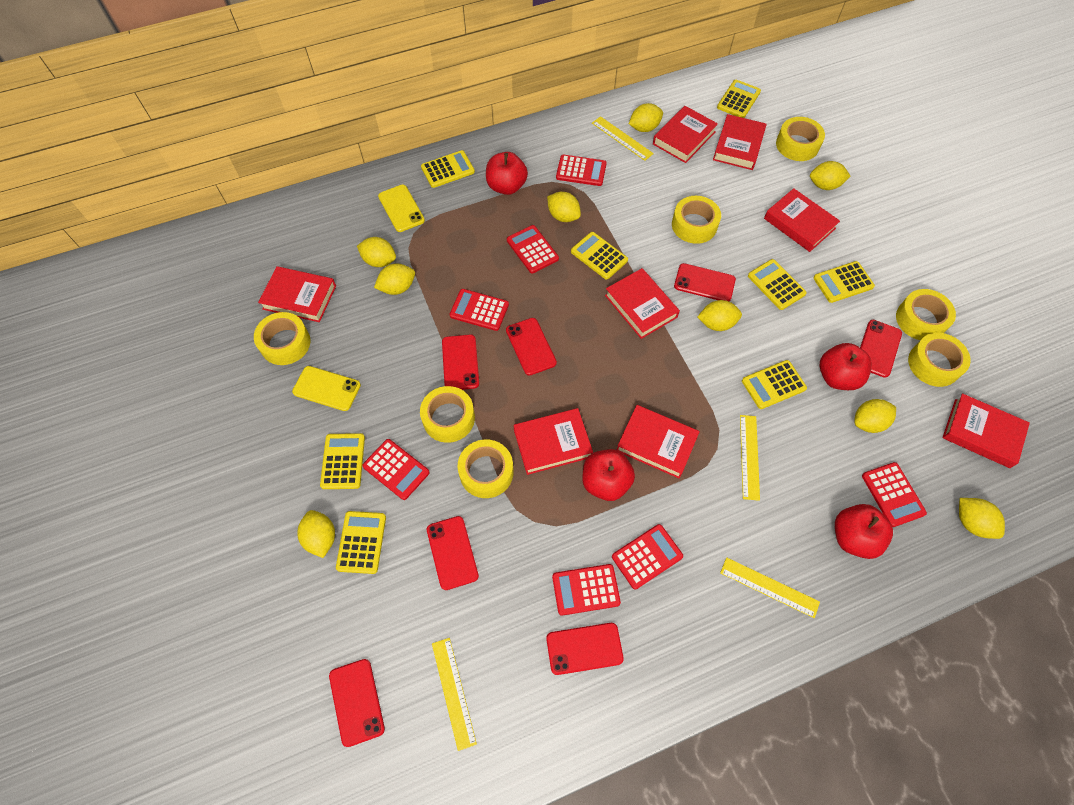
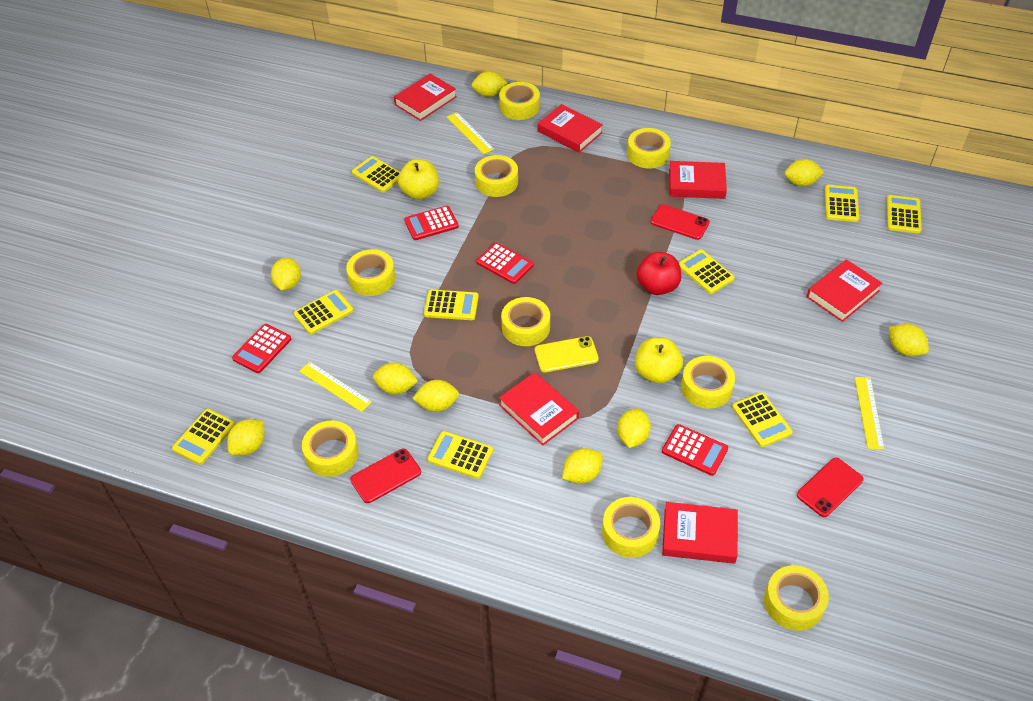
red apple: 4 -> 1
red book: 8 -> 6
red calculator: 7 -> 4
red phone: 7 -> 3
yellow apple: 0 -> 2
yellow calculator: 8 -> 9
yellow phone: 2 -> 1
yellow ruler: 4 -> 3
yellow tape: 7 -> 9

